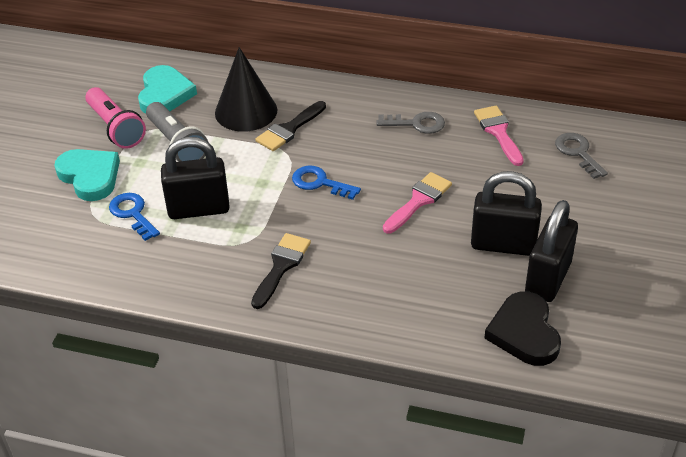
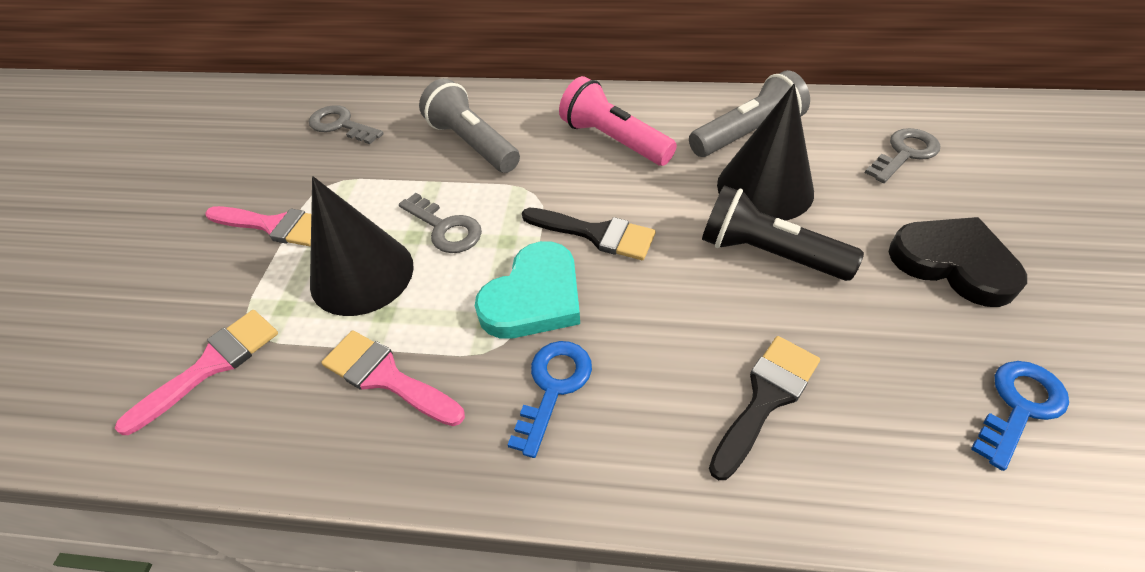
black cone: 1 -> 2
black flashlight: 0 -> 1
black padlock: 3 -> 0
grey flashlight: 1 -> 2
grey key: 2 -> 3
pink brush: 2 -> 3
turquoise heart: 2 -> 1

